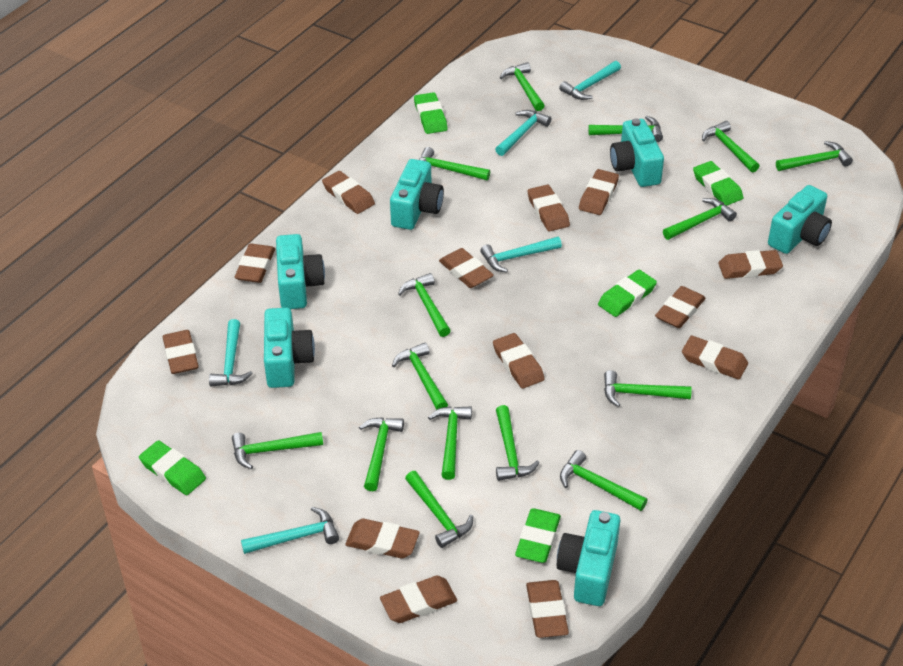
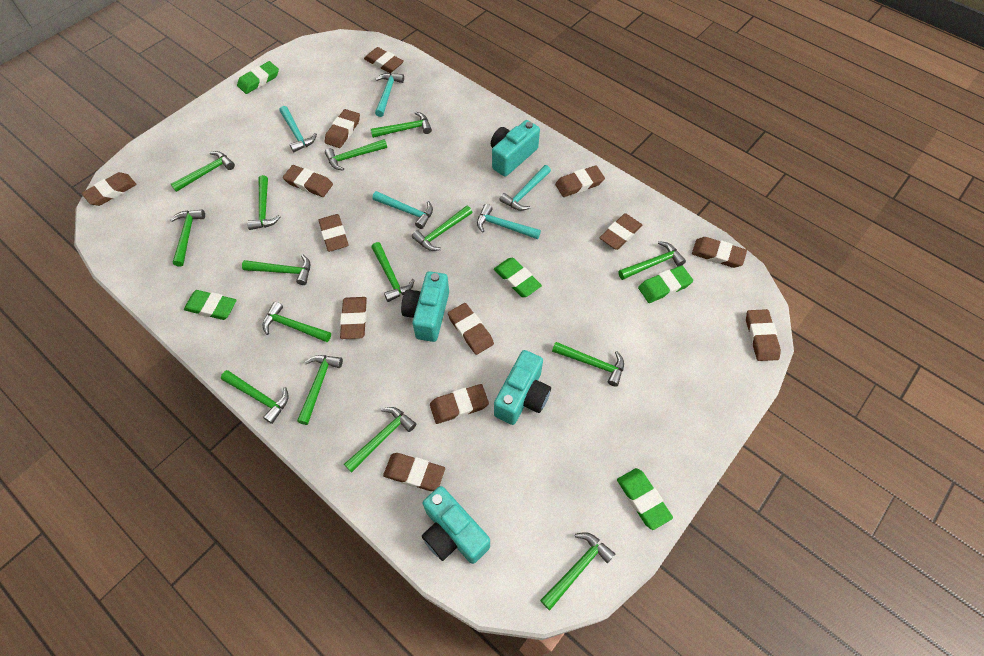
turquoise camera: 6 -> 4

